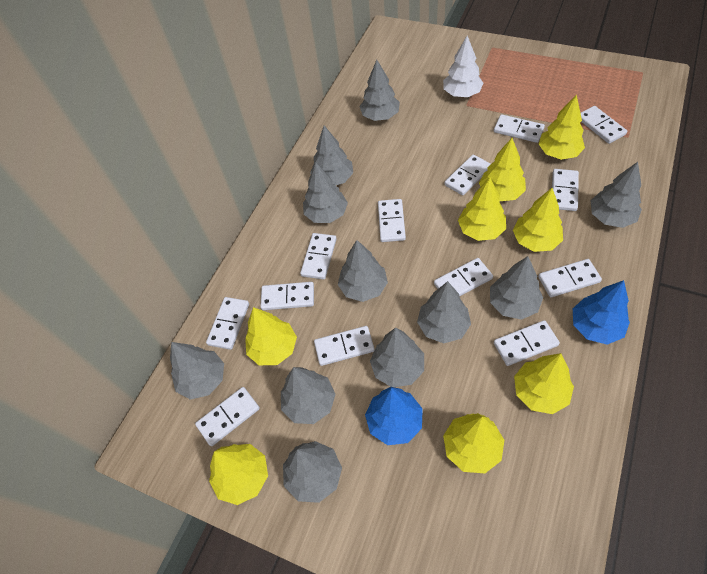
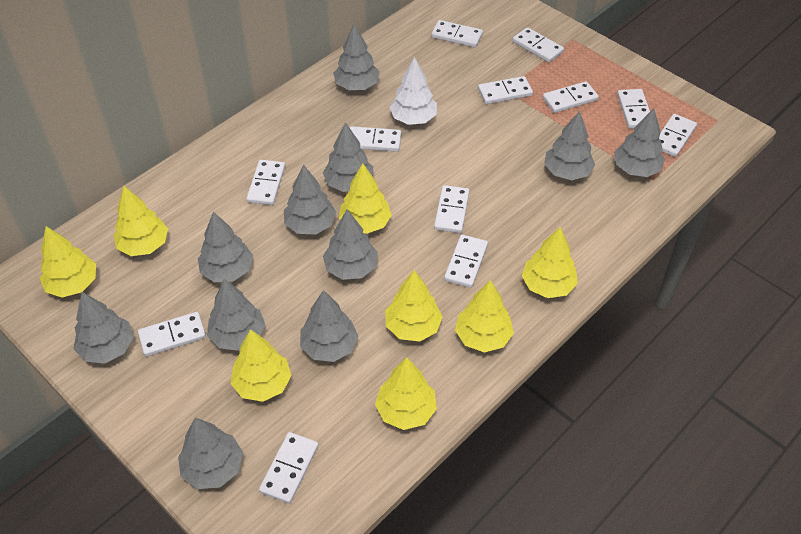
blue tree: 2 -> 0
white domino: 13 -> 12

